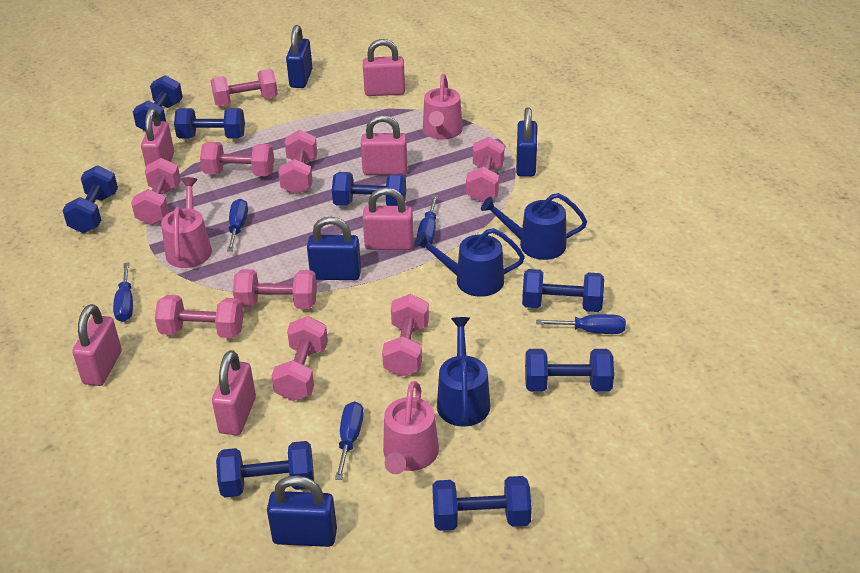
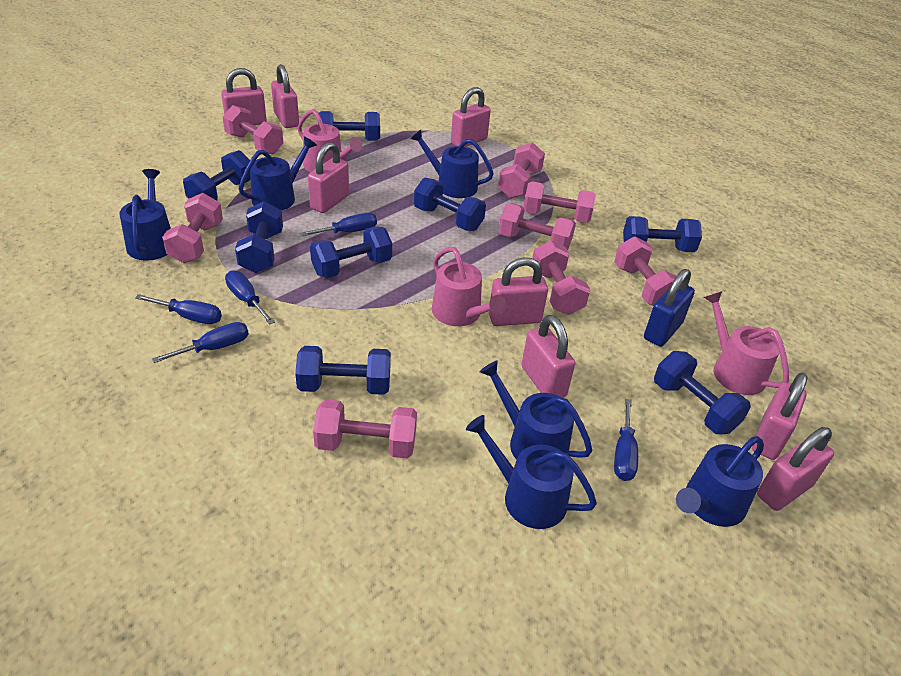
blue padlock: 4 -> 1
blue watering can: 3 -> 6
pink dumbbell: 9 -> 8
pink padlock: 6 -> 8

